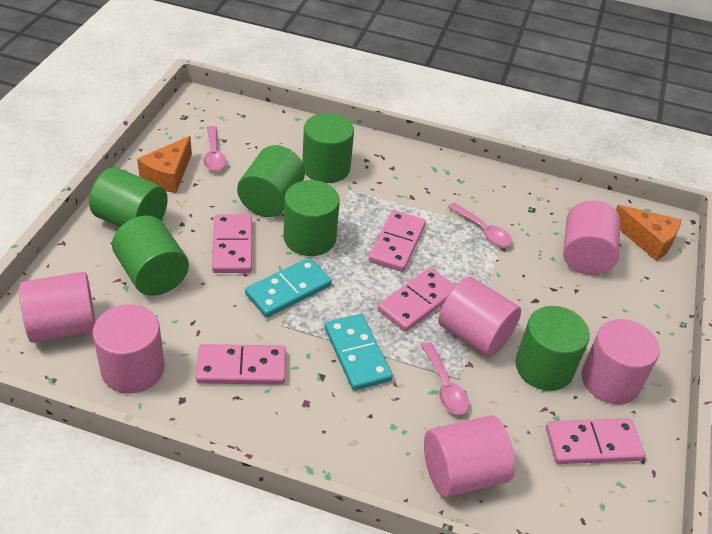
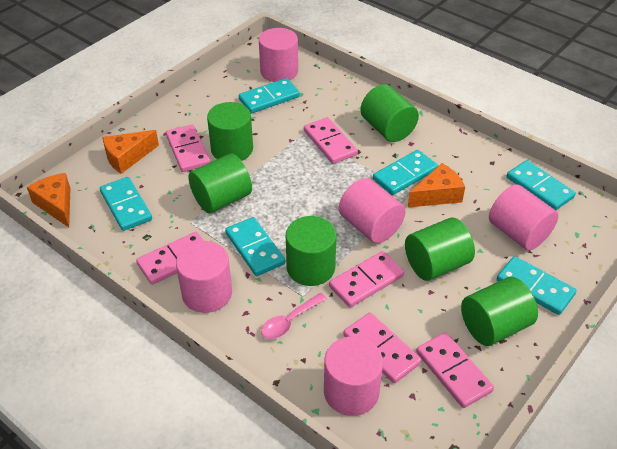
orange cheese: 2 -> 3
pink cylinder: 6 -> 5
pink domino: 5 -> 6
pink spoon: 3 -> 1
turquoise domino: 2 -> 6

